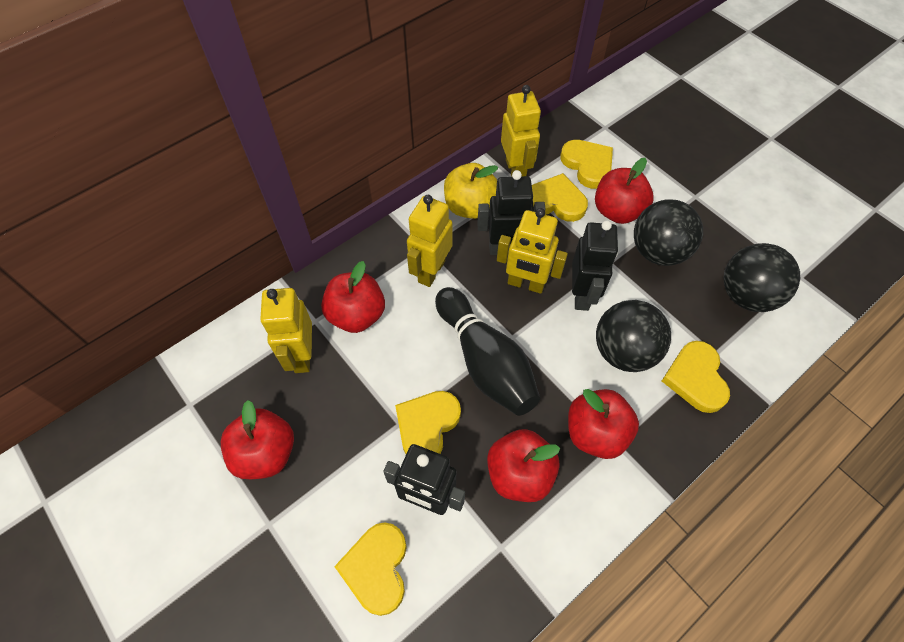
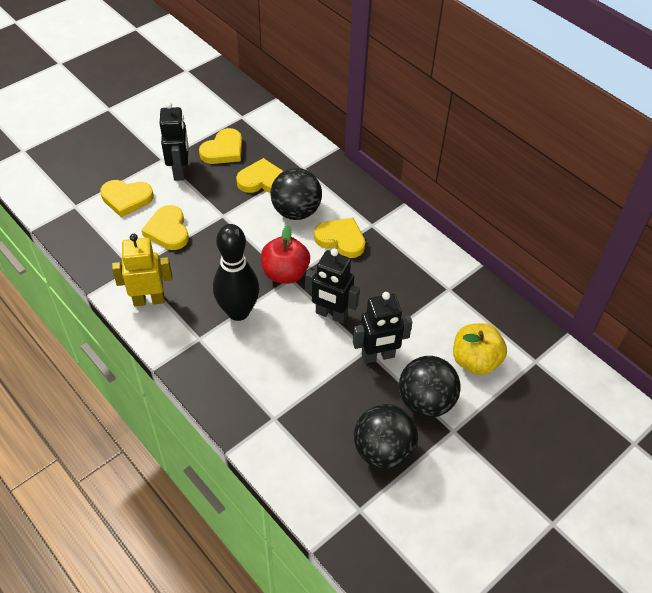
red apple: 5 -> 1
yellow robot: 4 -> 1

